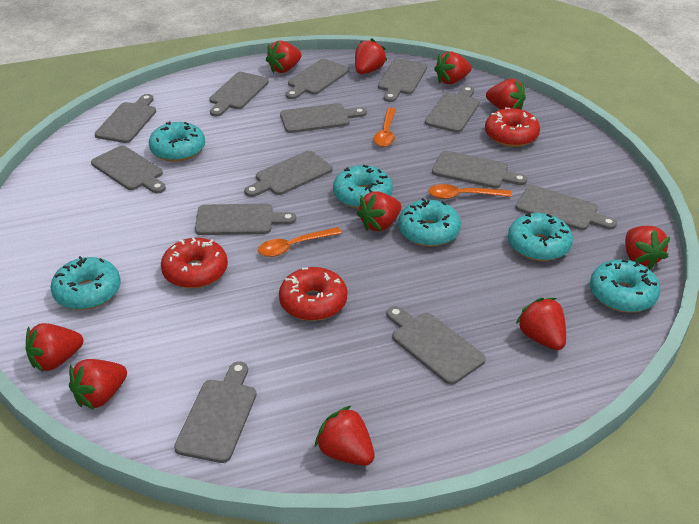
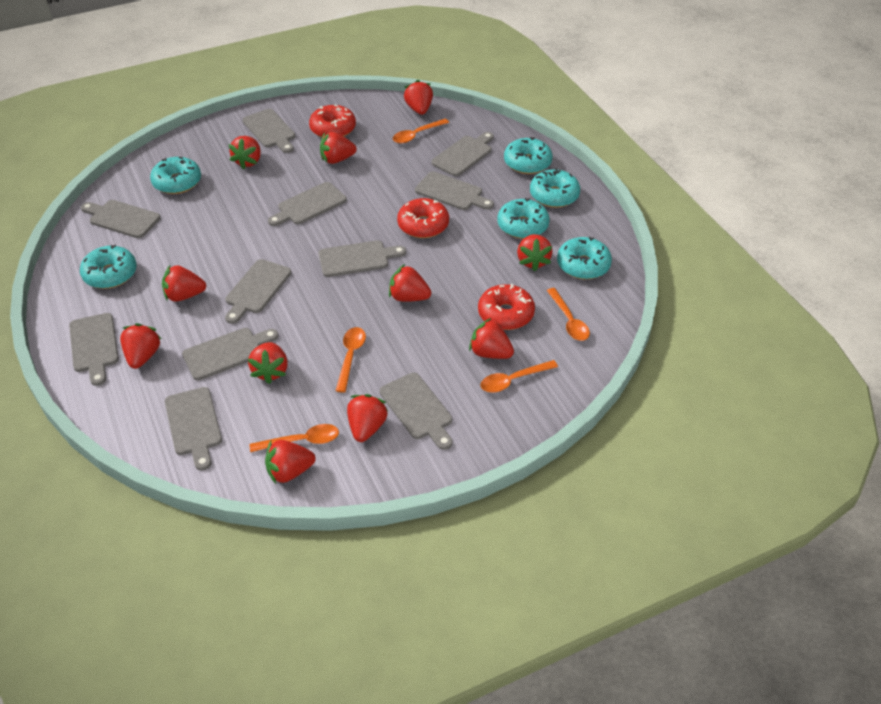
grey cutting board: 13 -> 11
orange spoon: 3 -> 5
red strawberry: 10 -> 11

